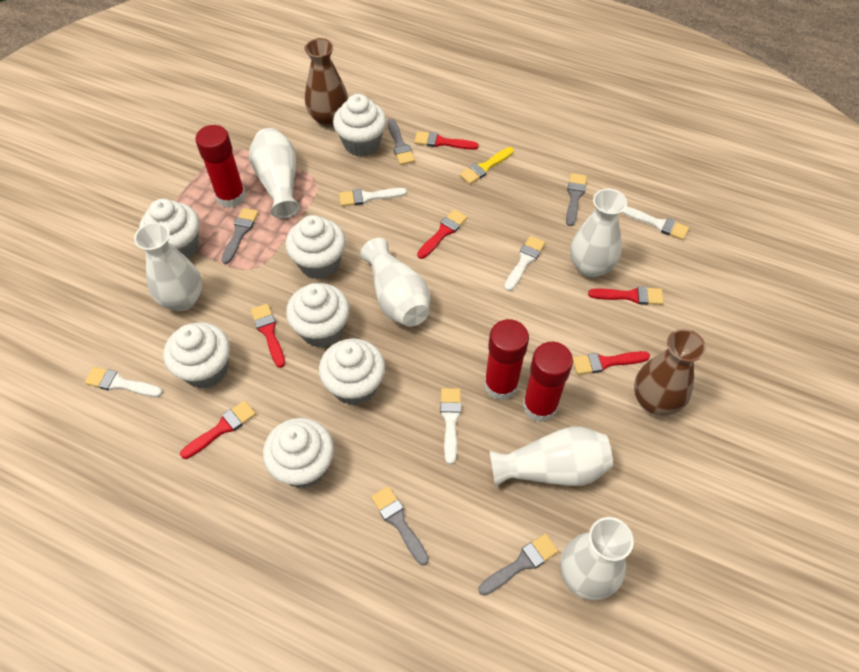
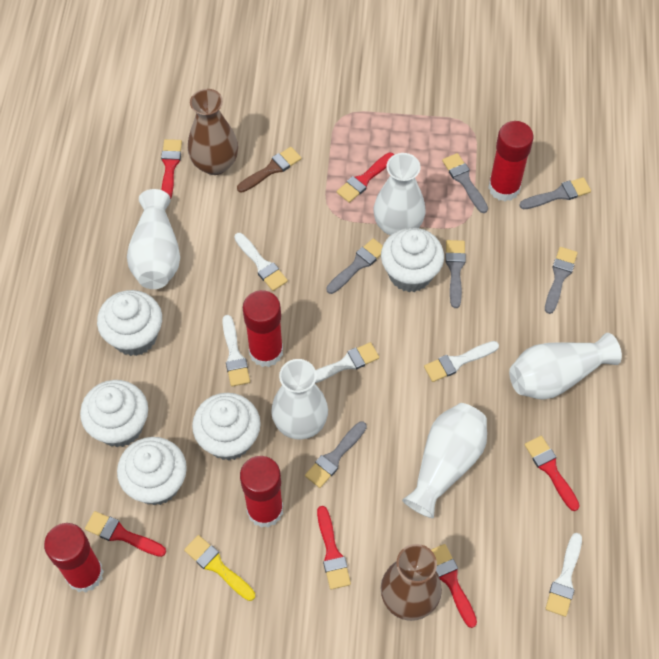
brown brush: 0 -> 1
grey brush: 5 -> 6
red glue stick: 3 -> 4
white cupcake: 7 -> 5
white vase: 6 -> 5

